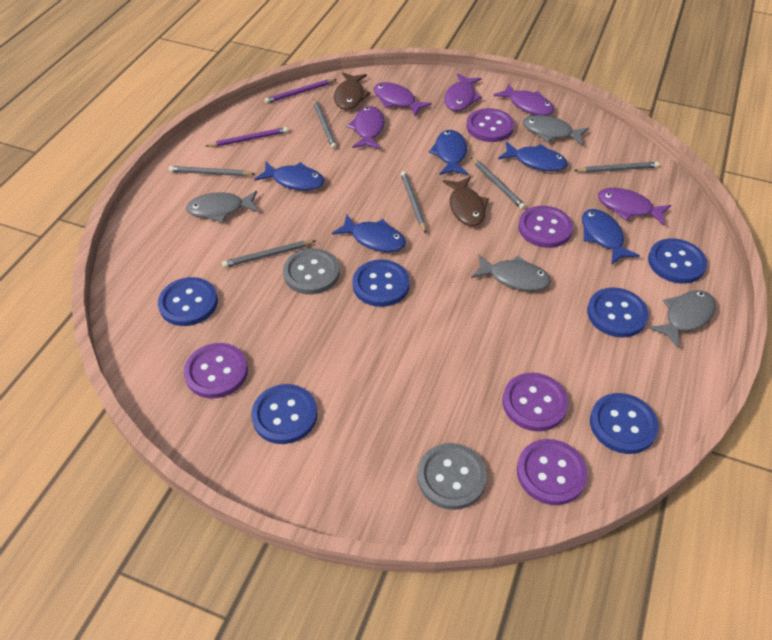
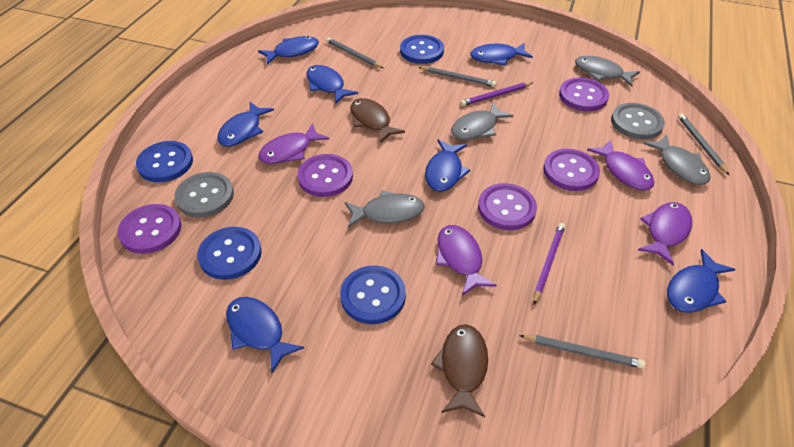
blue button: 6 -> 4
blue fish: 5 -> 7
grey pencil: 6 -> 4
purple fish: 5 -> 4

